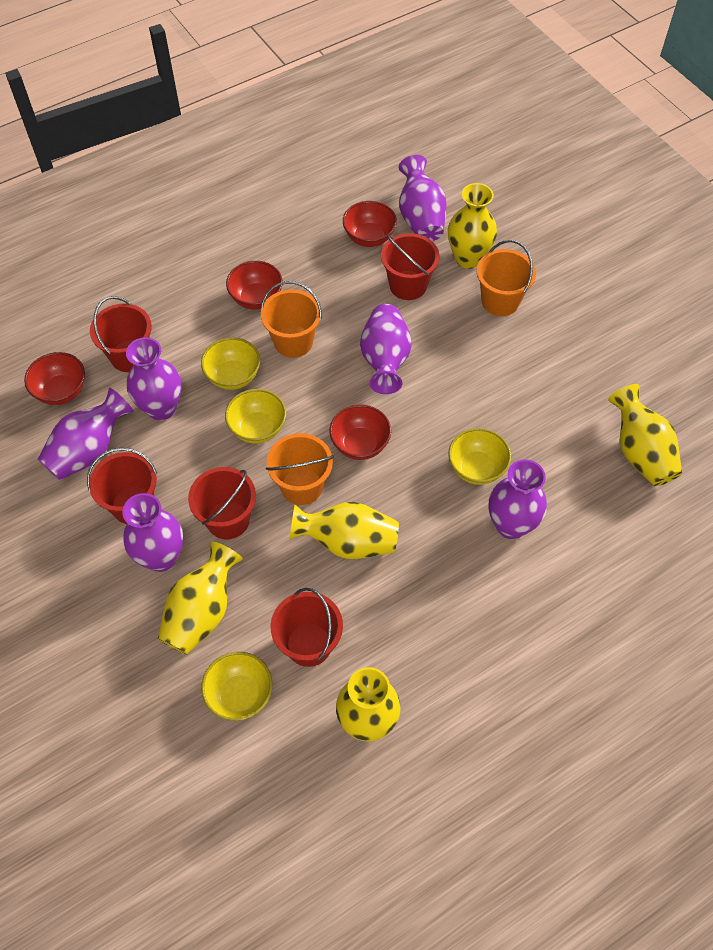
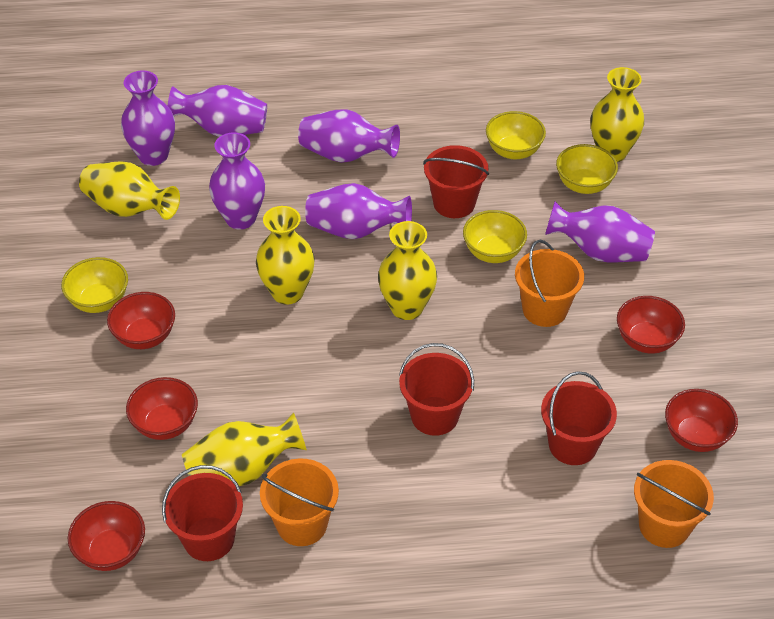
red bowl: 4 -> 5
red bucket: 5 -> 4

